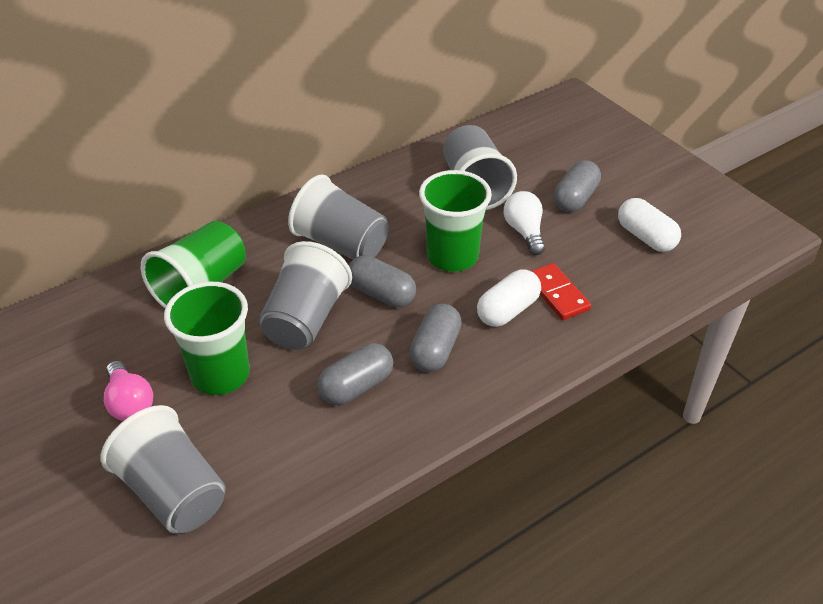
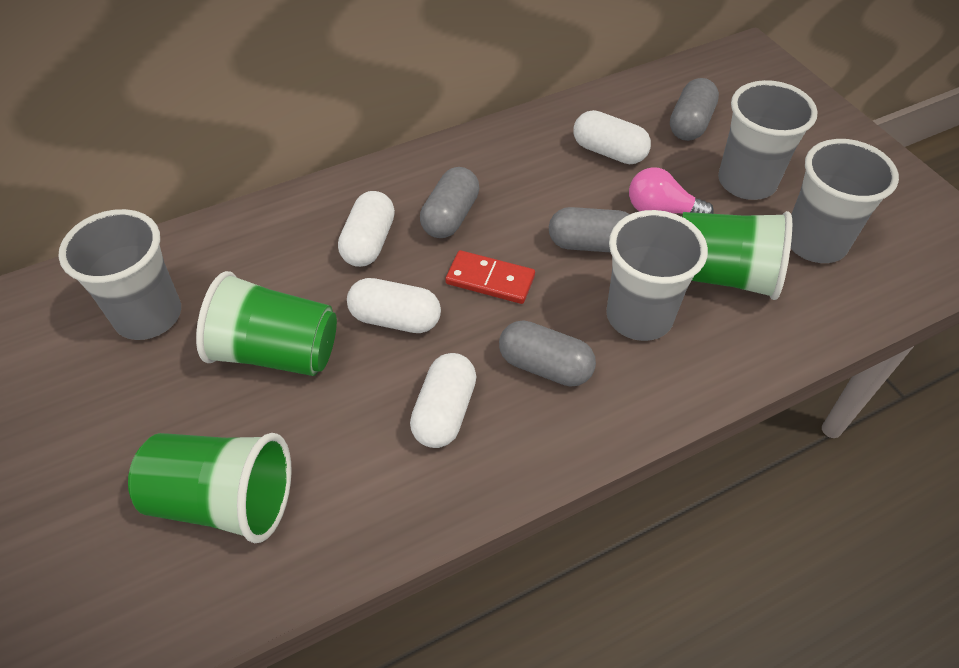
white capsule: 2 -> 4
white light bulb: 1 -> 0

